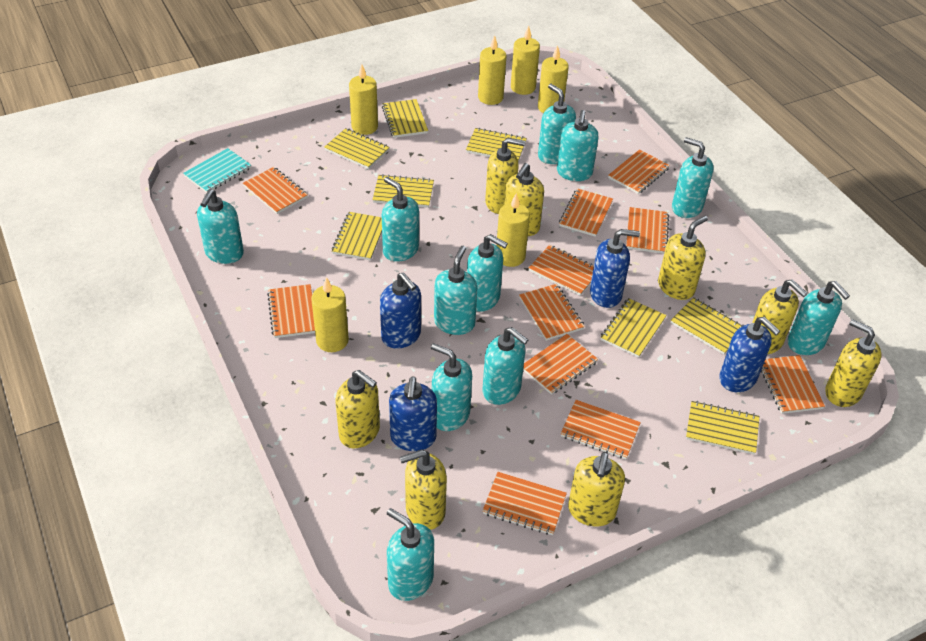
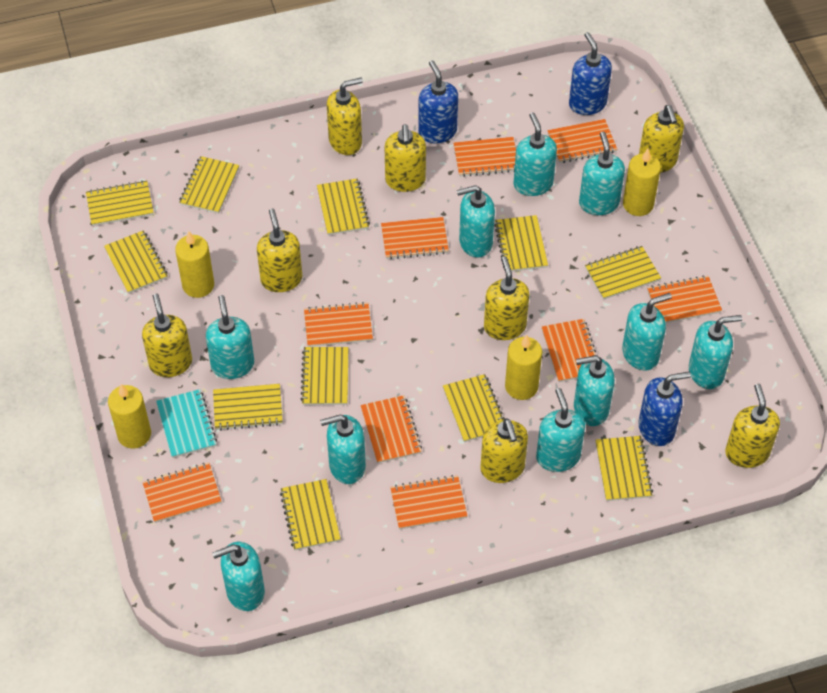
blue soap dispenser: 4 -> 3
orange notebook: 11 -> 9
turquoise soap dispenser: 11 -> 10
yellow candle: 6 -> 4
yellow notebook: 8 -> 11

